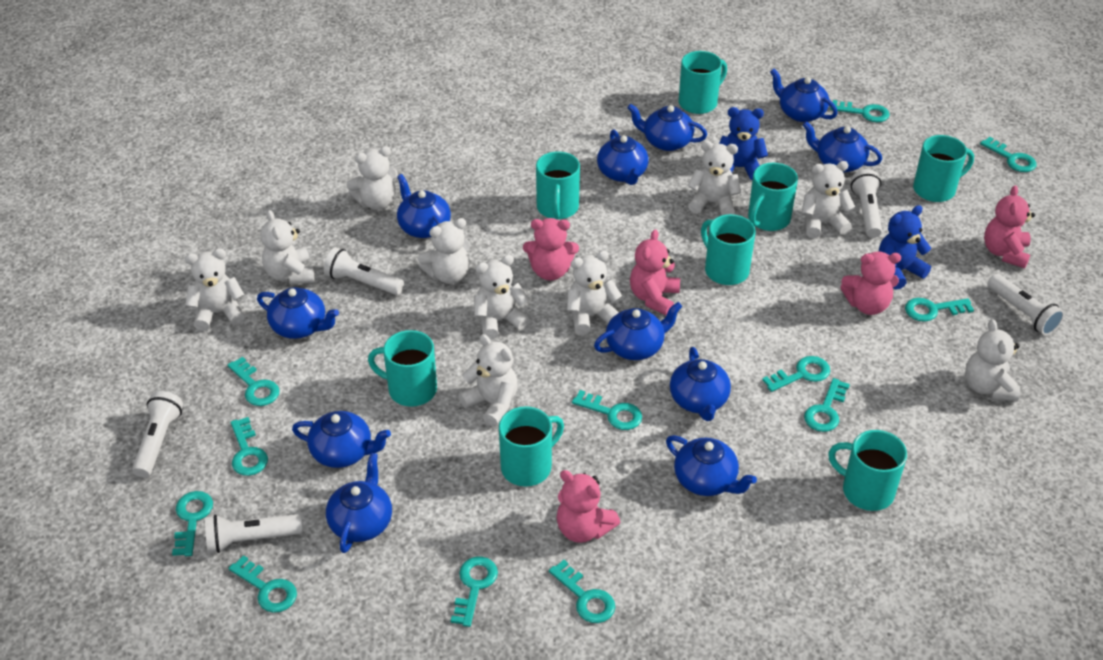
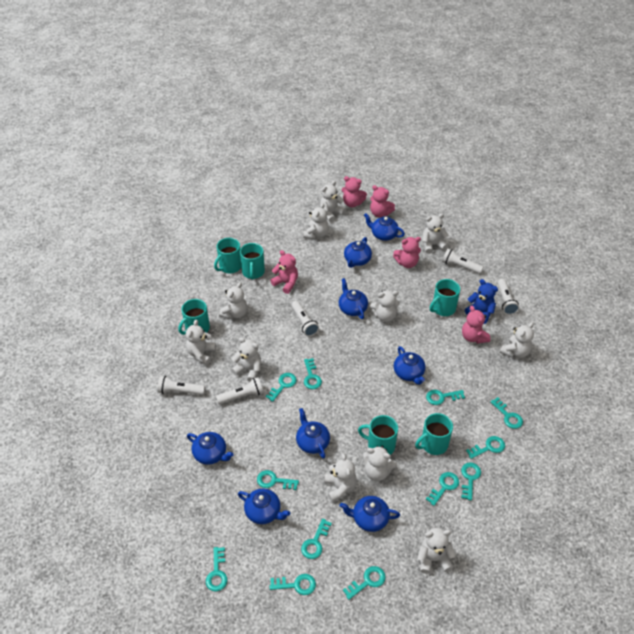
blue teapot: 11 -> 8
blue teddy bear: 2 -> 1
turquoise mug: 8 -> 6
white teddy bear: 10 -> 11

